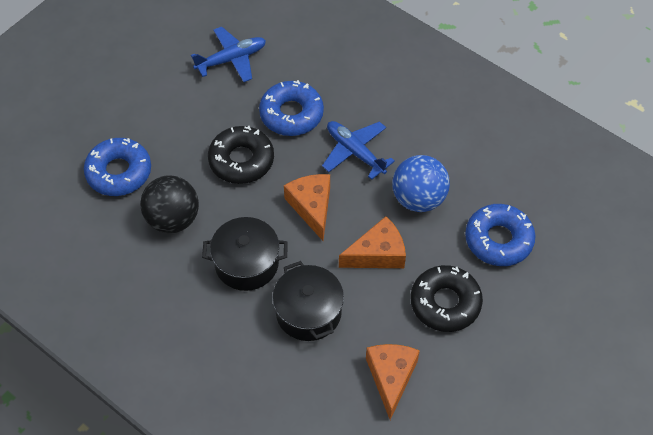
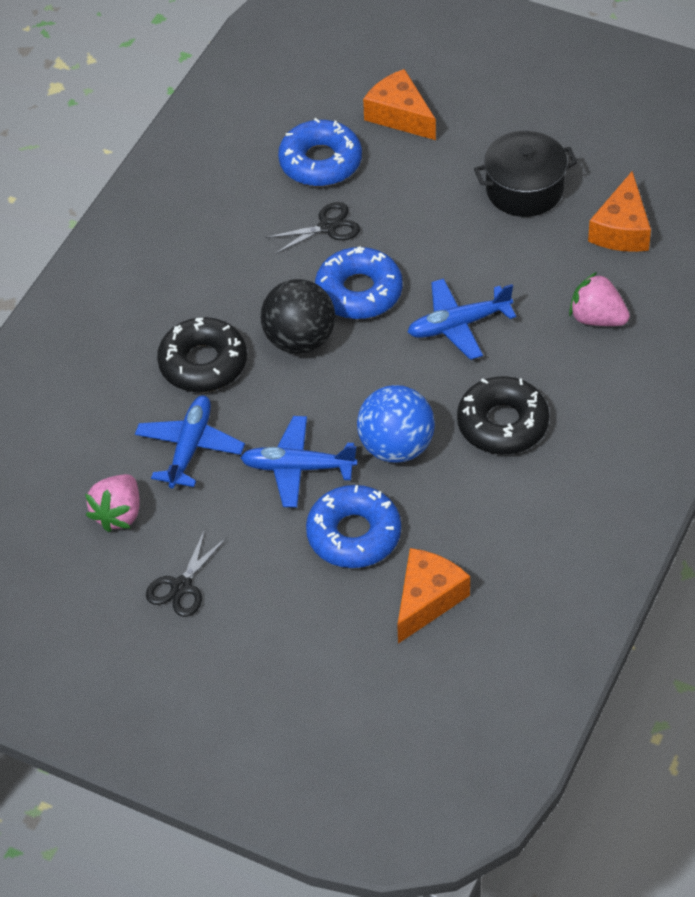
black pot: 2 -> 1
black scissors: 0 -> 2
blue plane: 2 -> 3
pink strawberry: 0 -> 2

